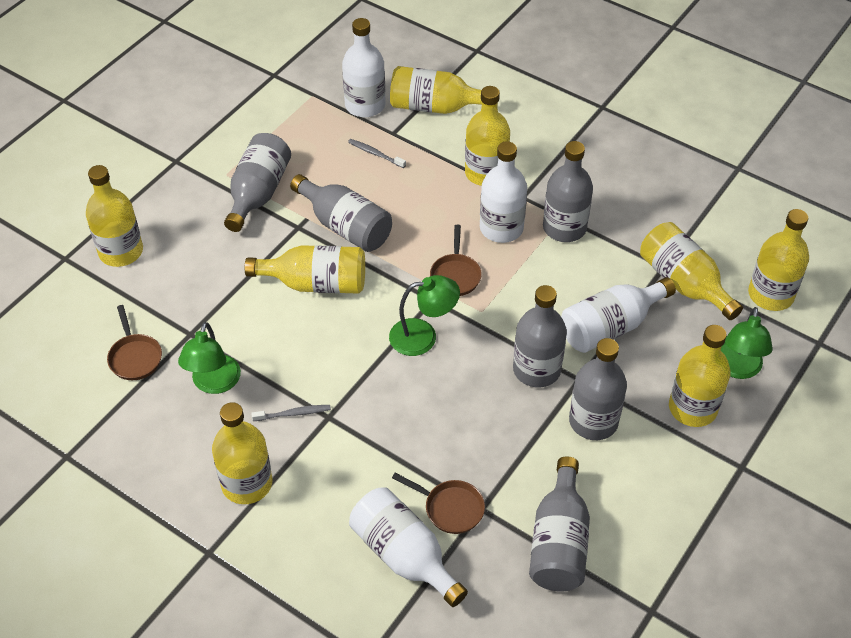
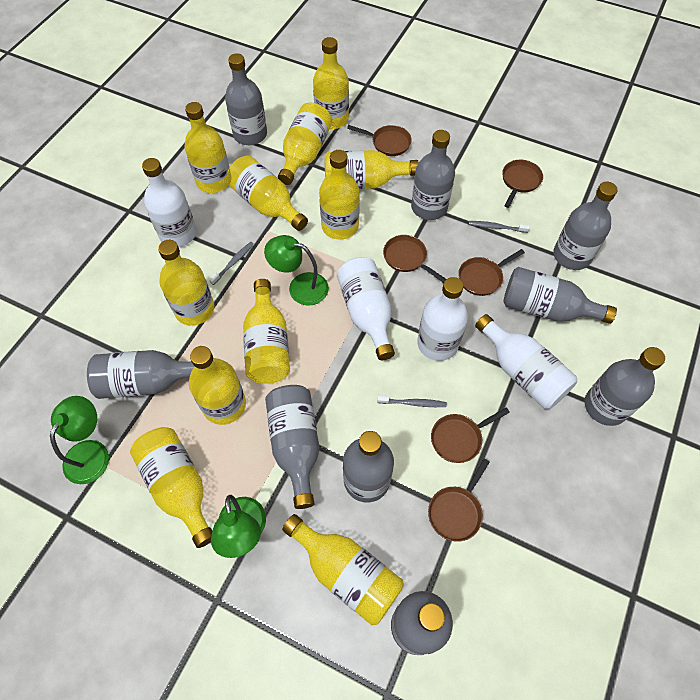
brown pan: 3 -> 6
grey bottle: 6 -> 9
grey toothbrush: 2 -> 3
yellow bottle: 8 -> 11

